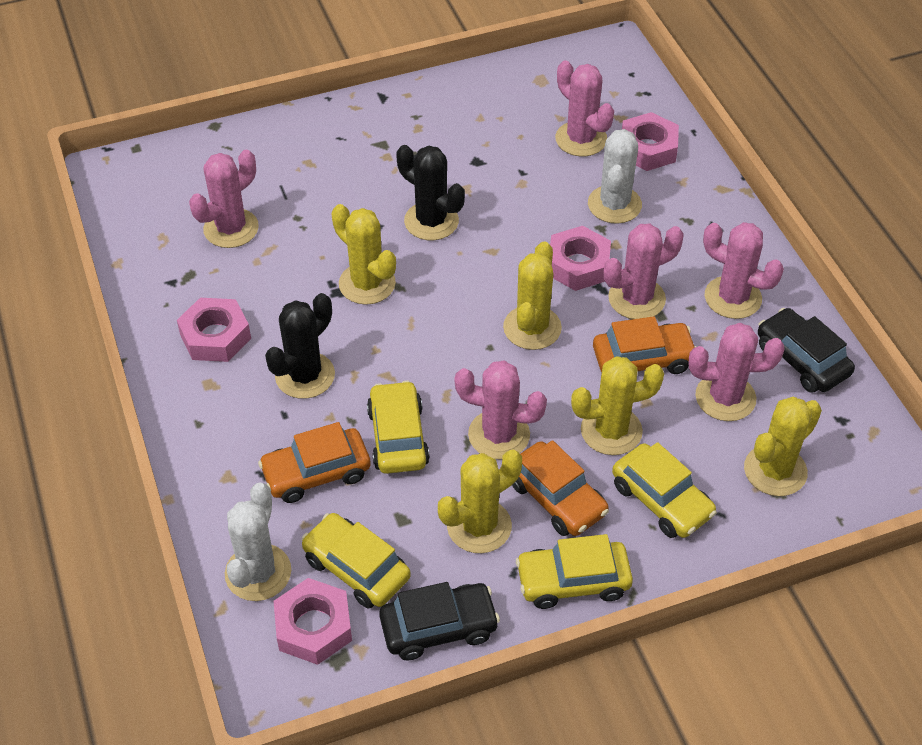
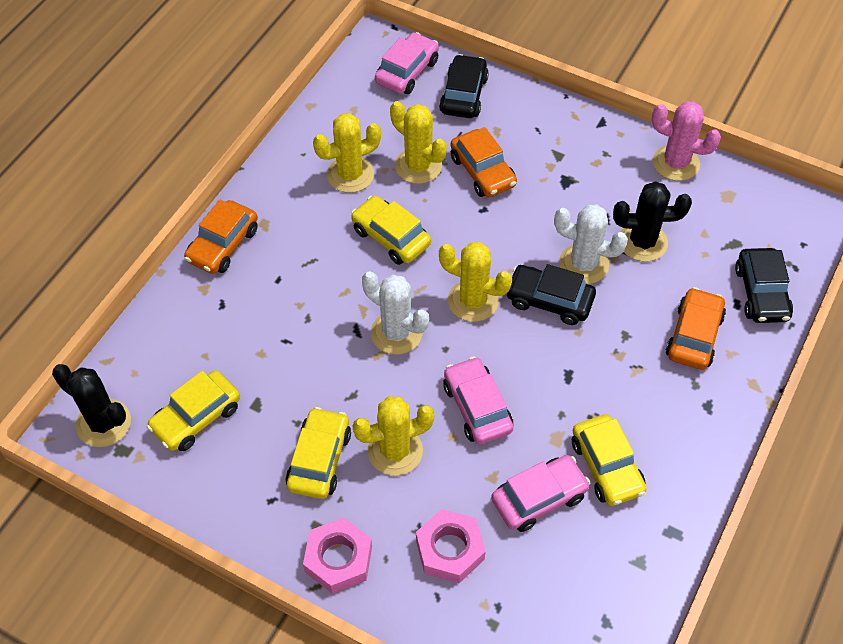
black car: 2 -> 3
pink cactus: 6 -> 1
pink car: 0 -> 3
pink nut: 4 -> 2
yellow cactus: 5 -> 4

